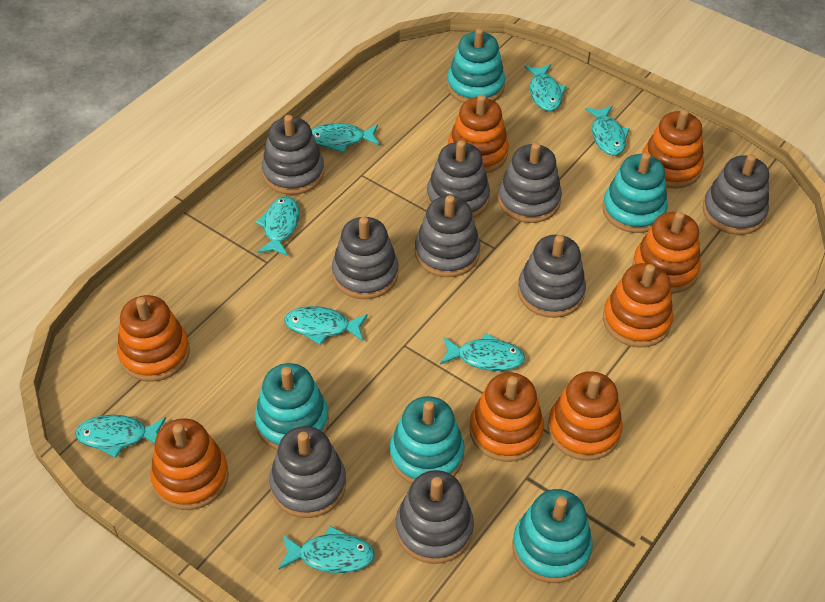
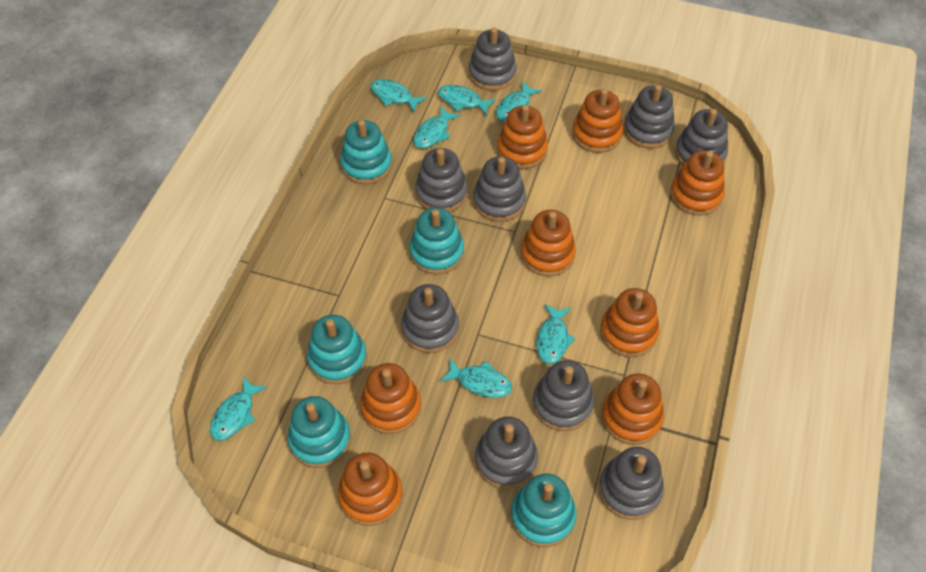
turquoise fish: 8 -> 7

